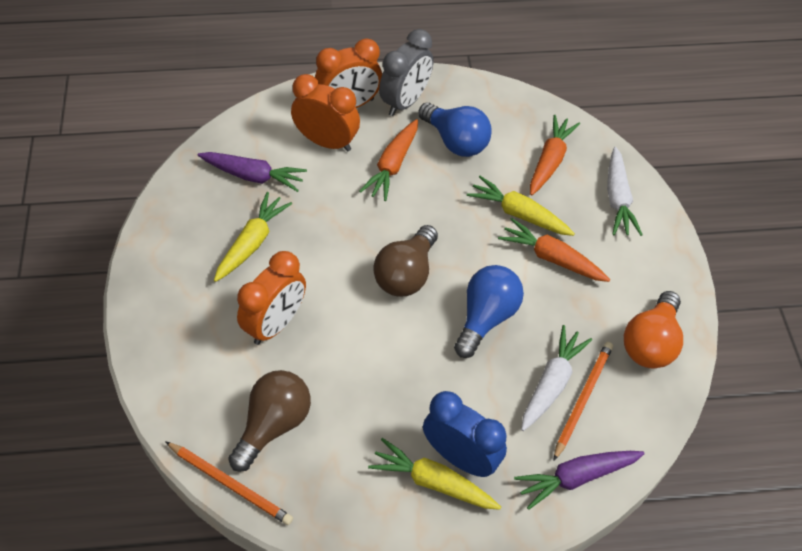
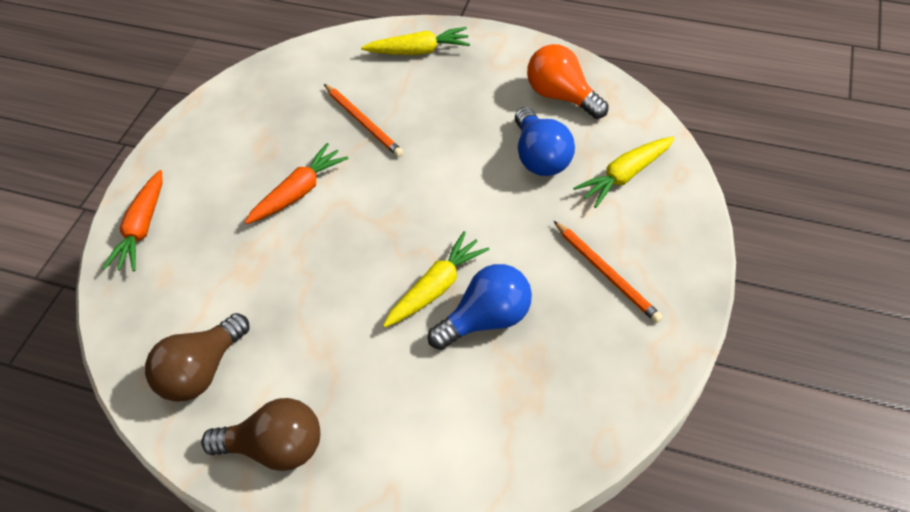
blue clock: 1 -> 0
grey clock: 1 -> 0
orange carrot: 3 -> 2
orange clock: 3 -> 0
purple carrot: 2 -> 0
white carrot: 2 -> 0

